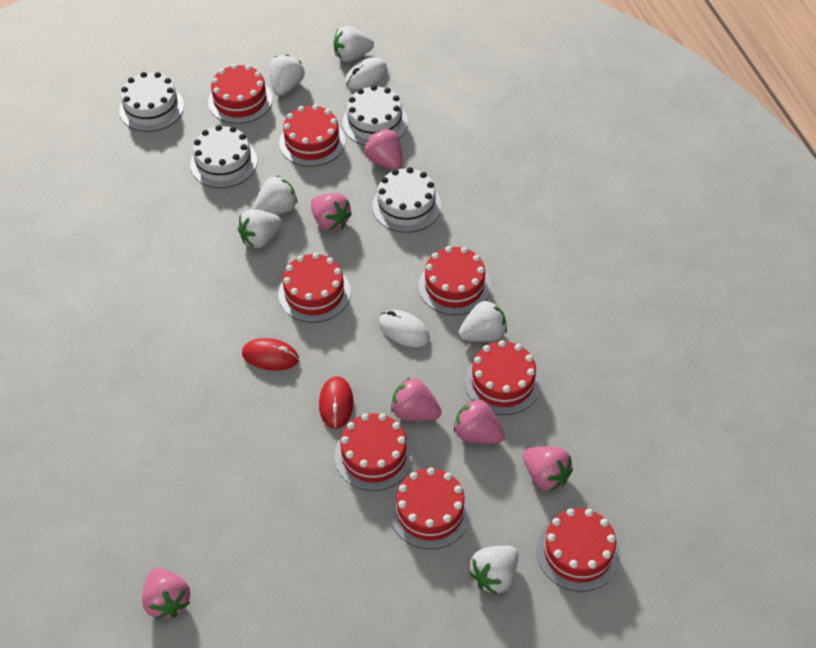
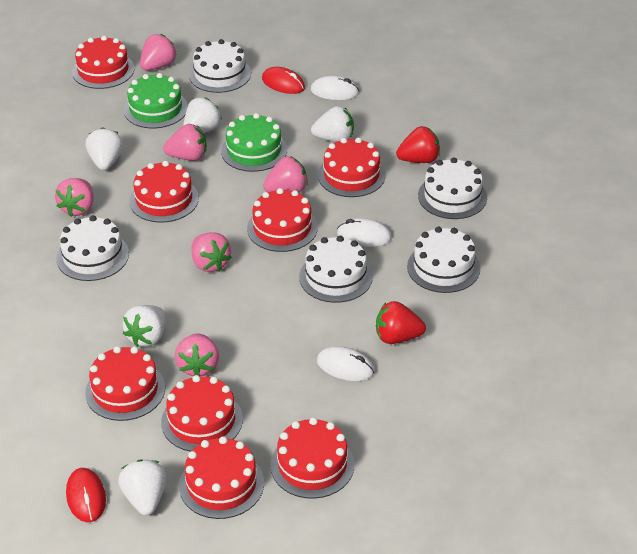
green cake: 0 -> 2
red strawberry: 0 -> 2
white cake: 4 -> 5
white mouse: 2 -> 3
white strawberry: 6 -> 5

